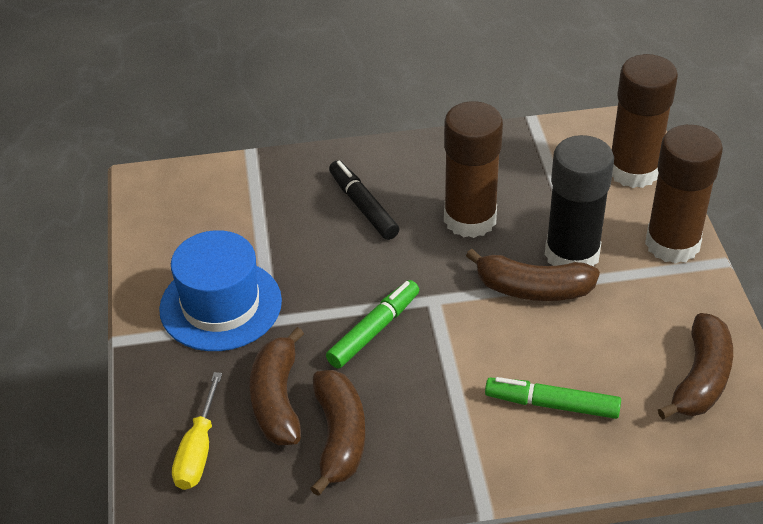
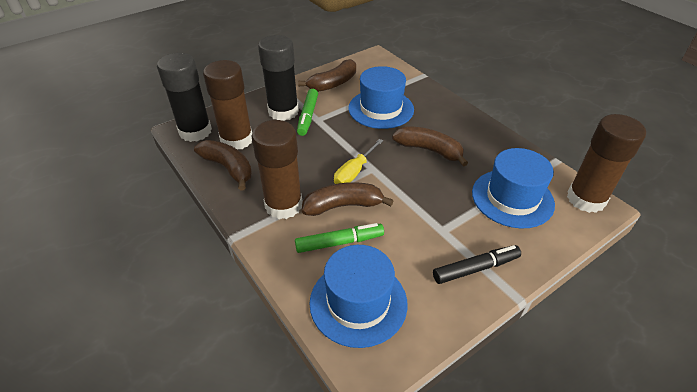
black glue stick: 1 -> 2
blue hat: 1 -> 3

